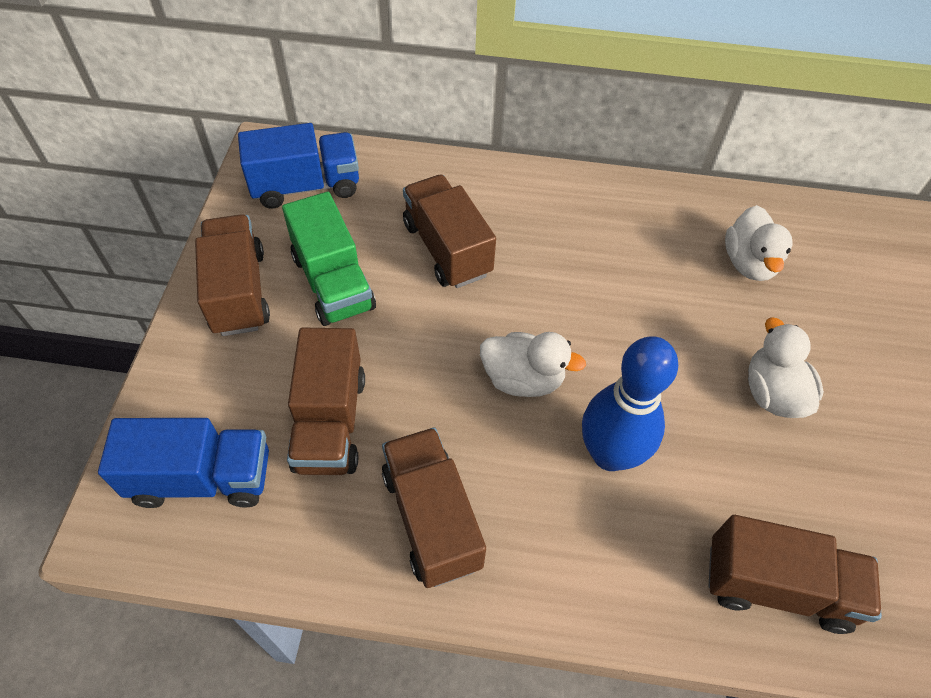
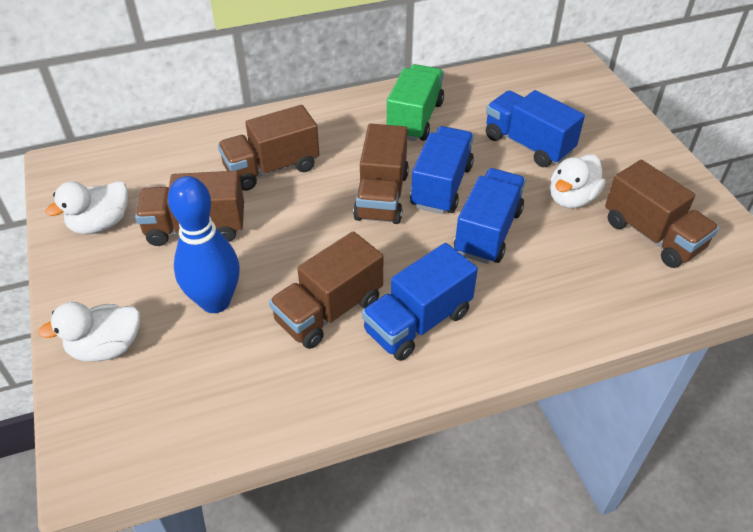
blue truck: 2 -> 4

